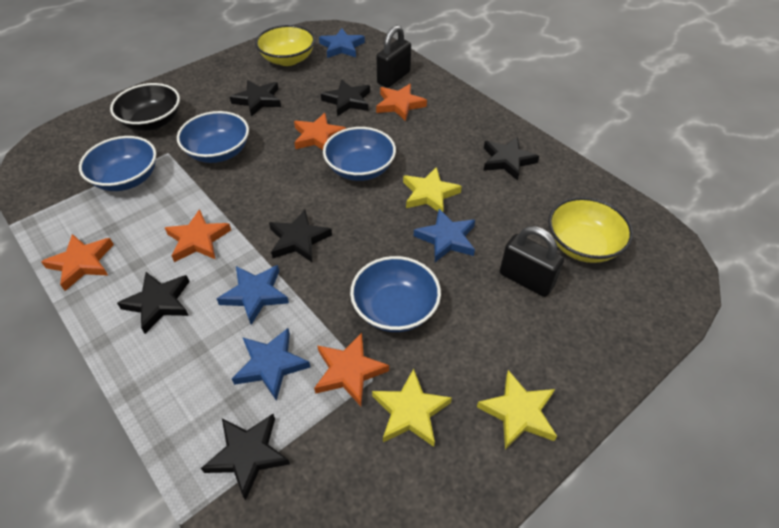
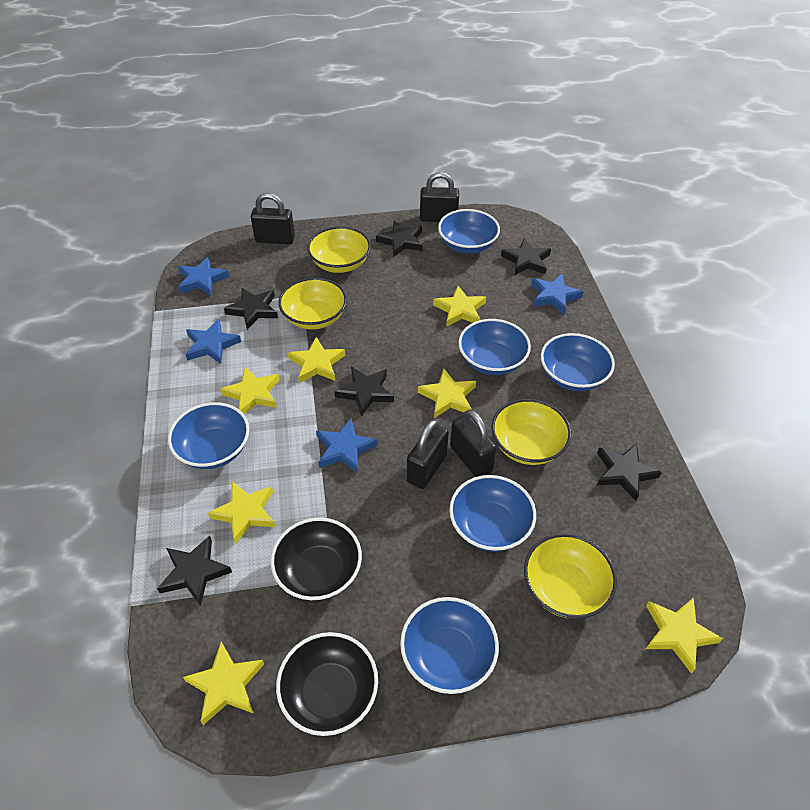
black bowl: 1 -> 2
black padlock: 2 -> 4
blue bowl: 4 -> 6
orange star: 5 -> 0
yellow bowl: 2 -> 4
yellow star: 3 -> 7

